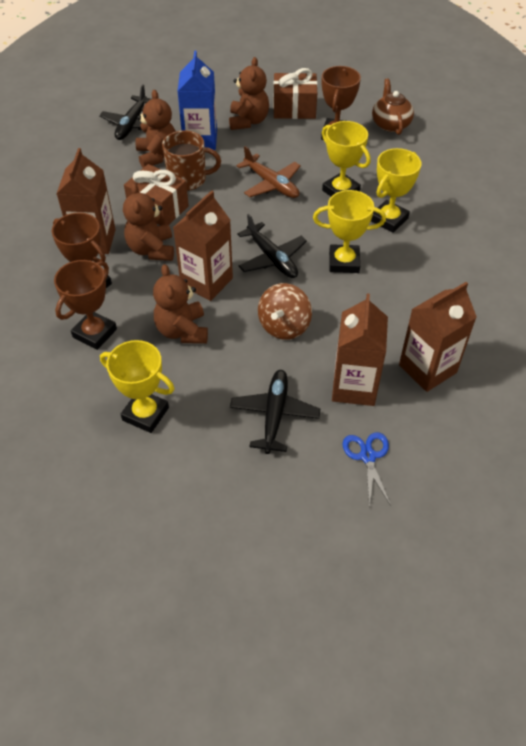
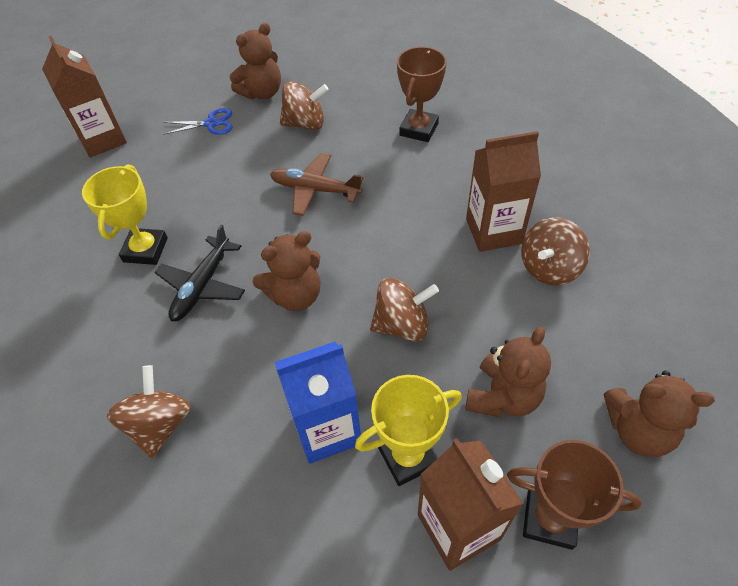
black plane: 3 -> 1
brown carton: 4 -> 3
brown gift: 2 -> 0
brown mug: 1 -> 0
brown spinning top: 1 -> 4
brown teapot: 1 -> 0
brown trophy: 3 -> 2
yellow trophy: 4 -> 2

